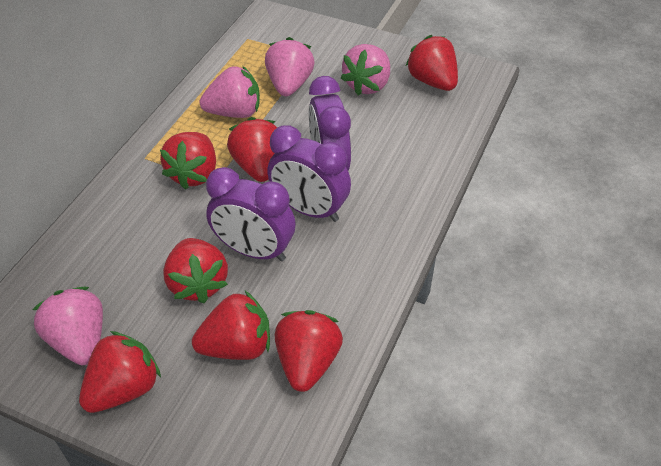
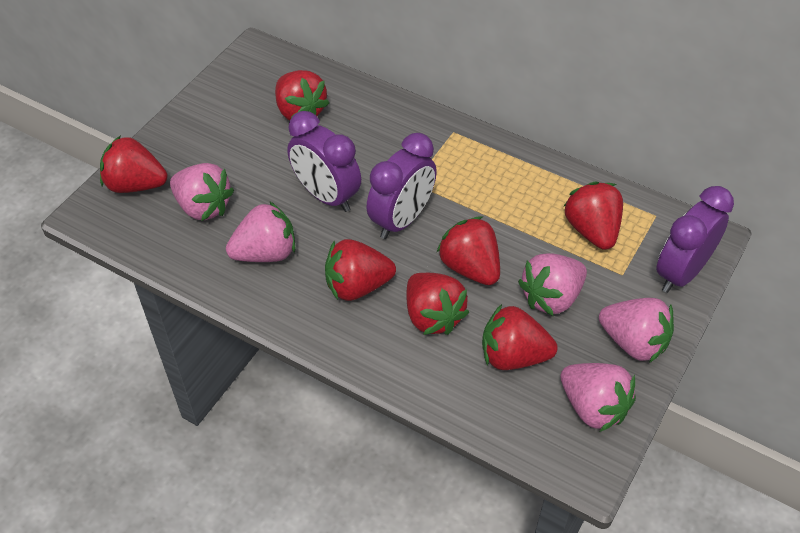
pink strawberry: 4 -> 5

